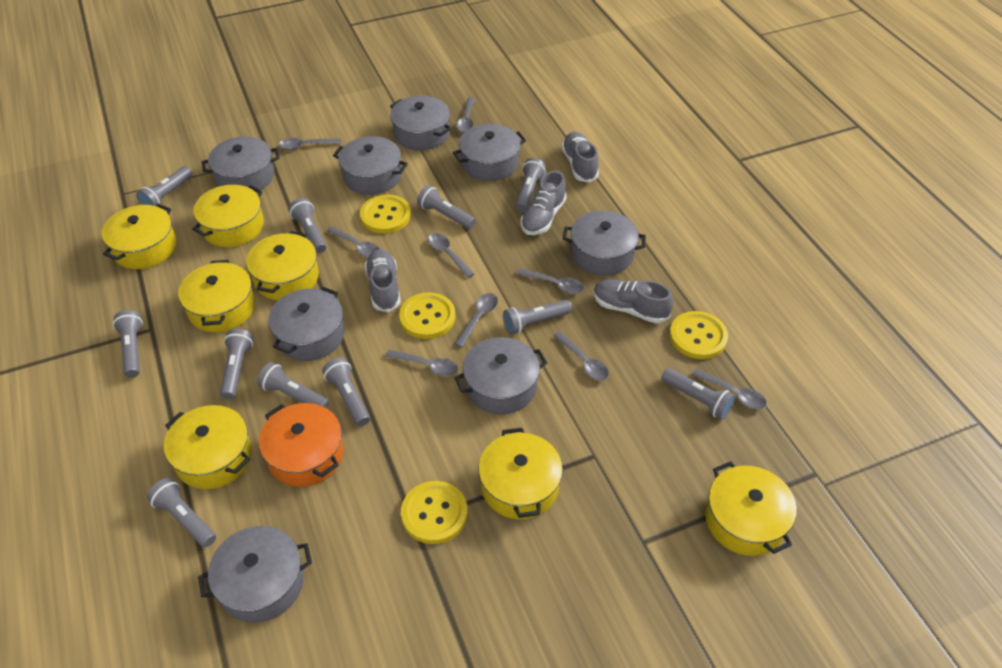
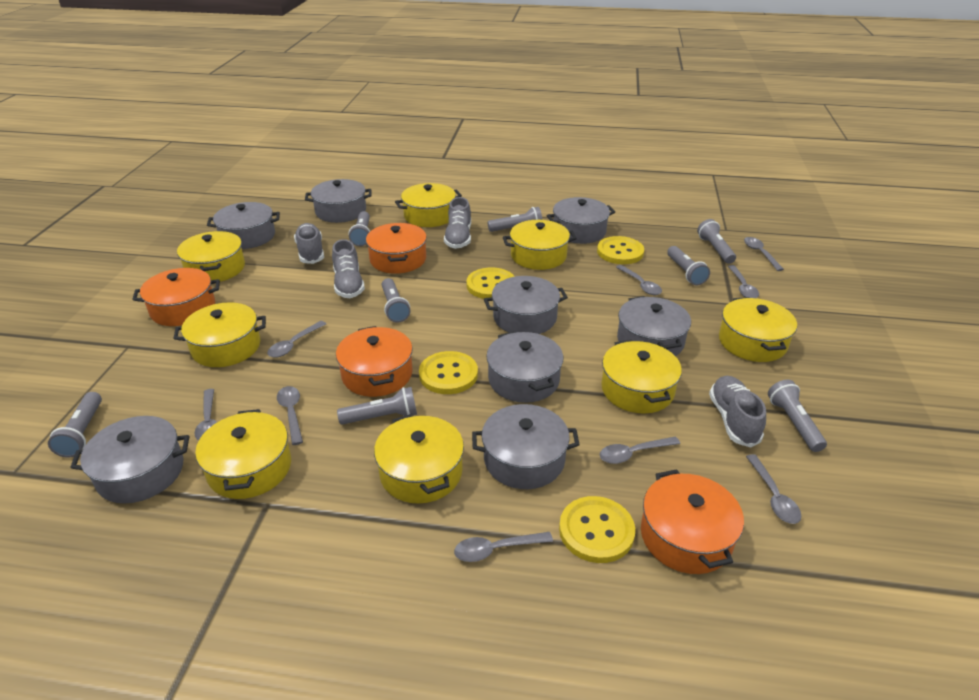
grey flashlight: 11 -> 8
orange pot: 1 -> 4
yellow pot: 7 -> 8

